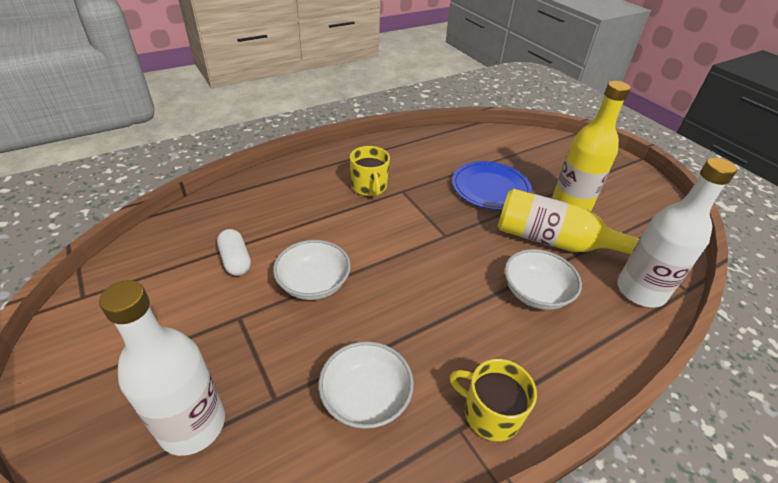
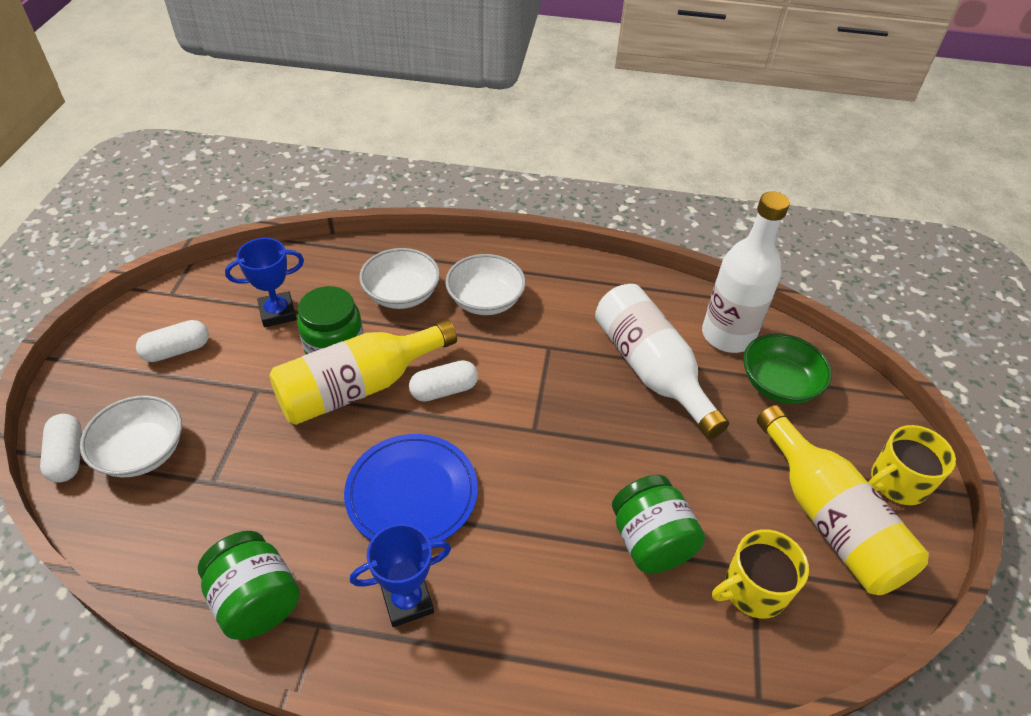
blue trophy: 0 -> 2
green bowl: 0 -> 1
green jar: 0 -> 3
white capsule: 1 -> 3

